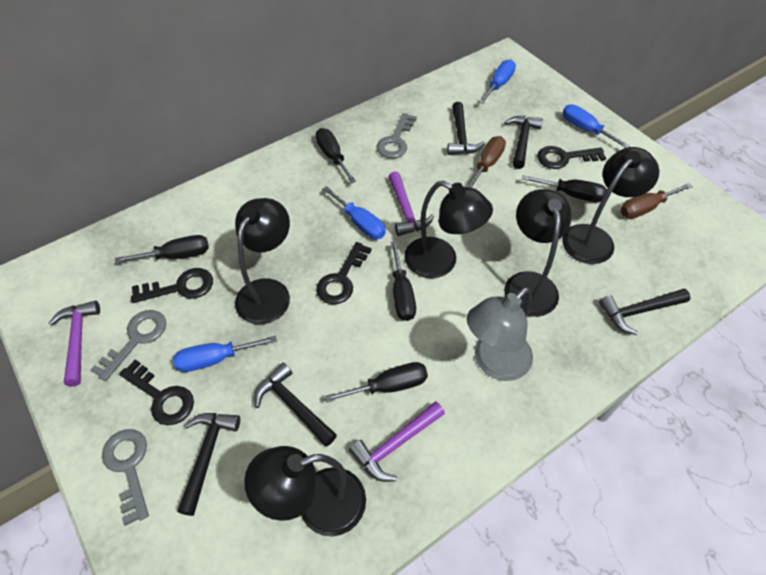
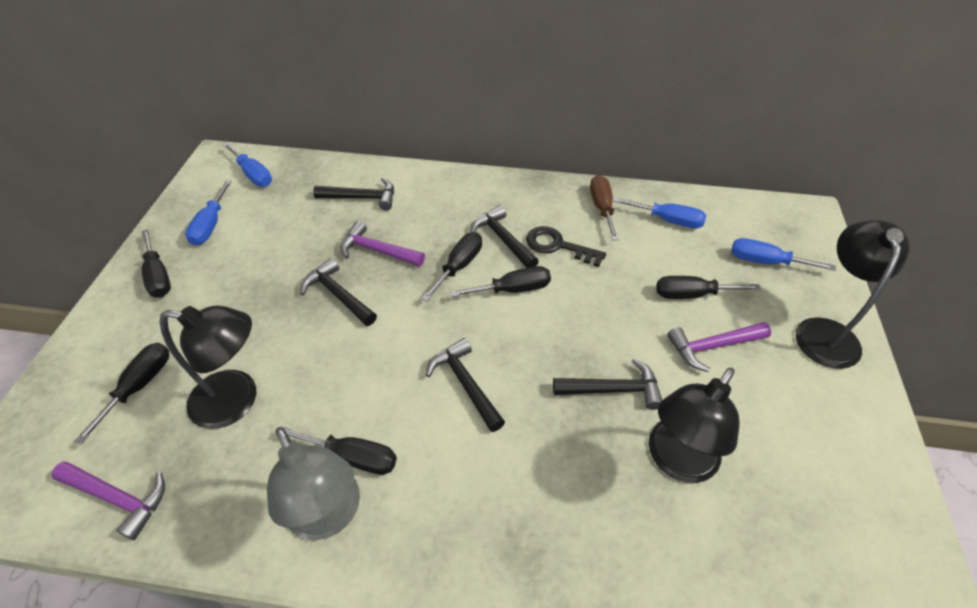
black key: 4 -> 1
black lamp: 5 -> 3
black screwdriver: 5 -> 6
brown screwdriver: 2 -> 1
grey key: 3 -> 0

